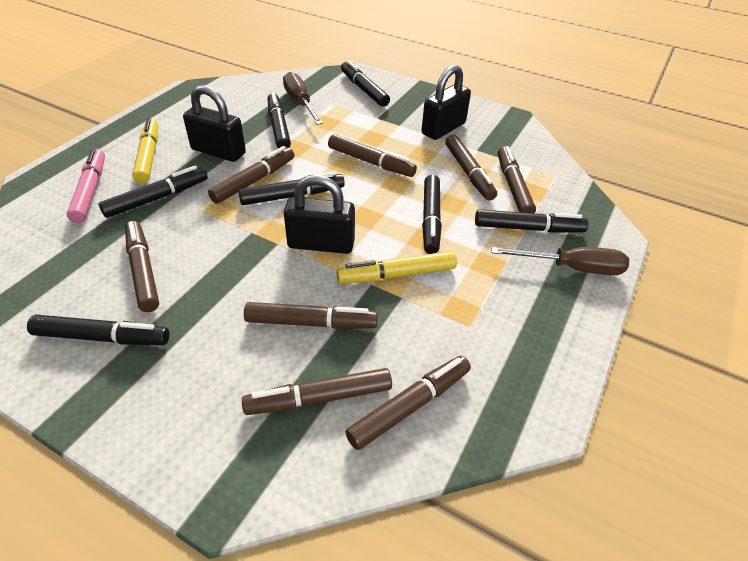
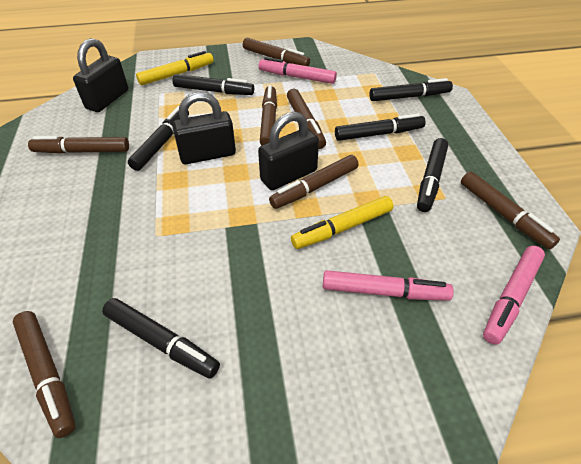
black marker: 7 -> 6
brown marker: 8 -> 7
brown screwdriver: 2 -> 0
pink marker: 1 -> 3

